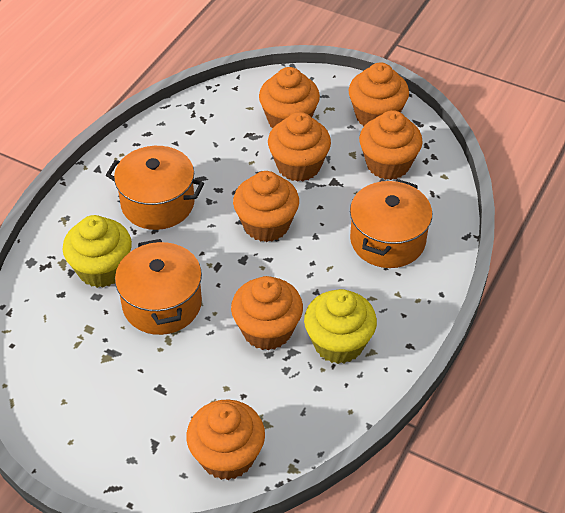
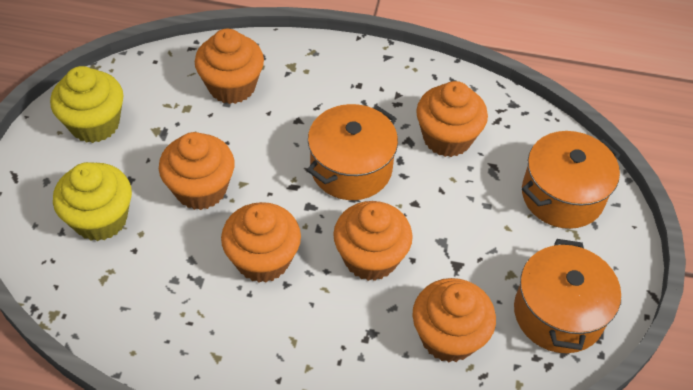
orange cupcake: 7 -> 6

